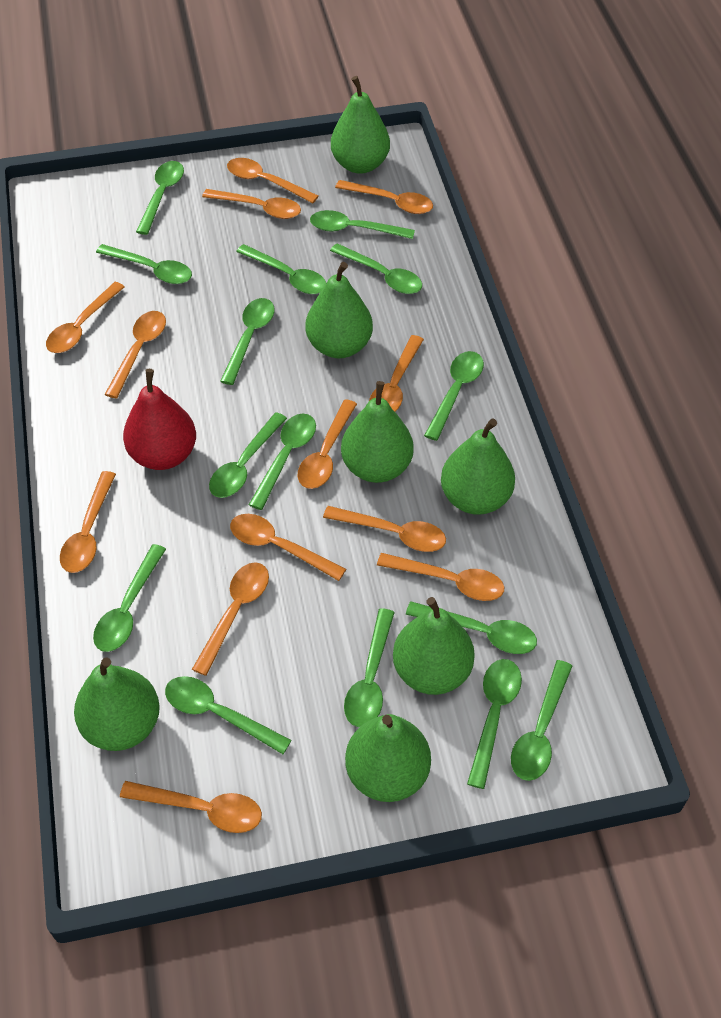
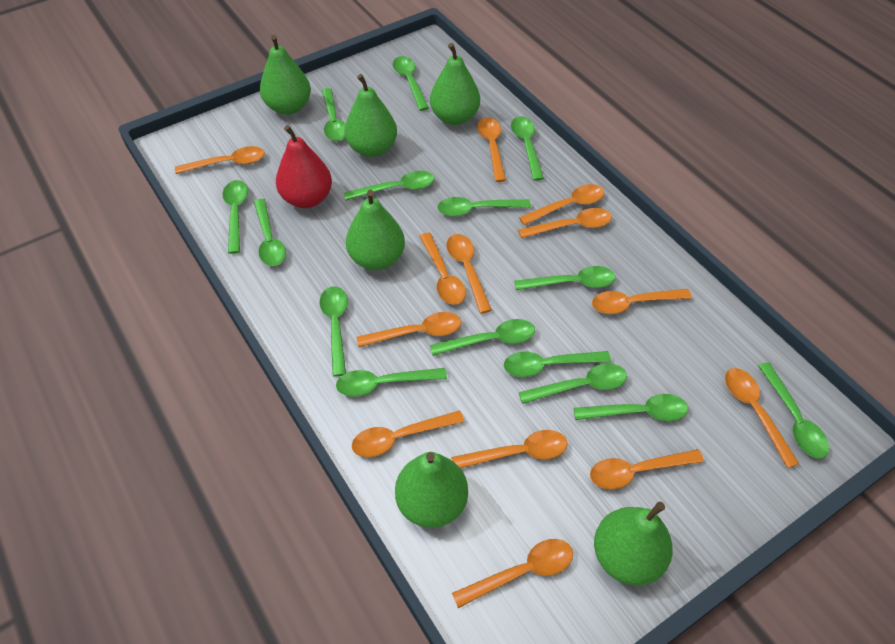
green pear: 7 -> 6

